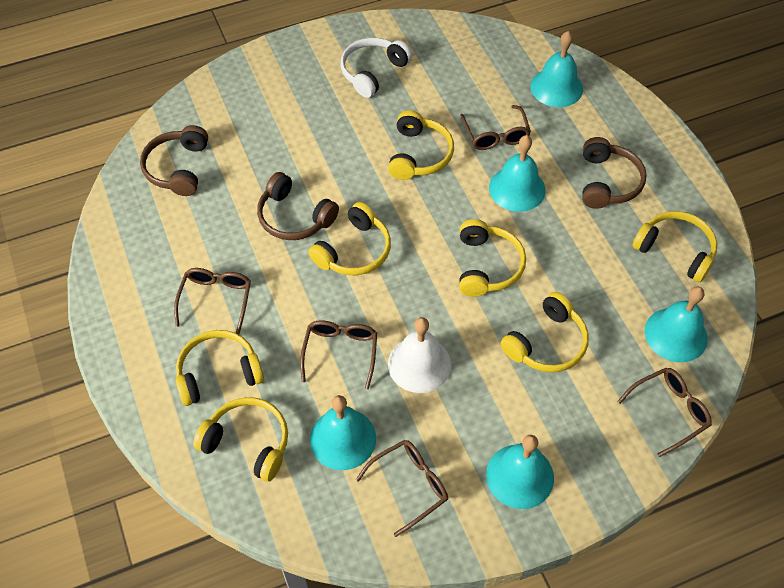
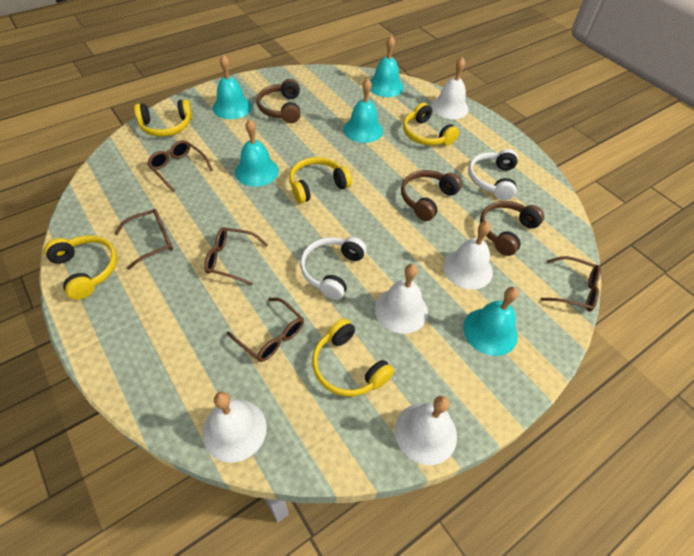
white bell: 1 -> 5
white headphones: 1 -> 2
yellow headphones: 7 -> 5

